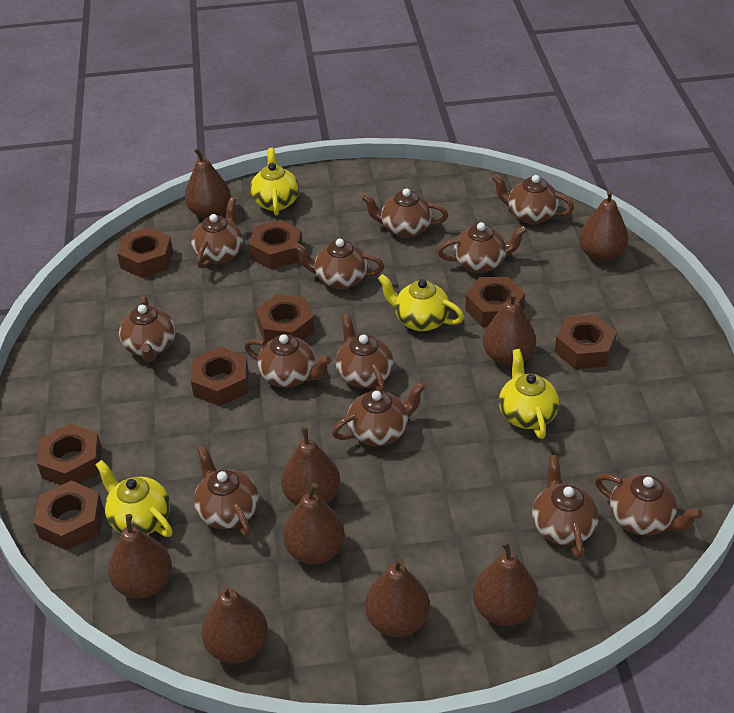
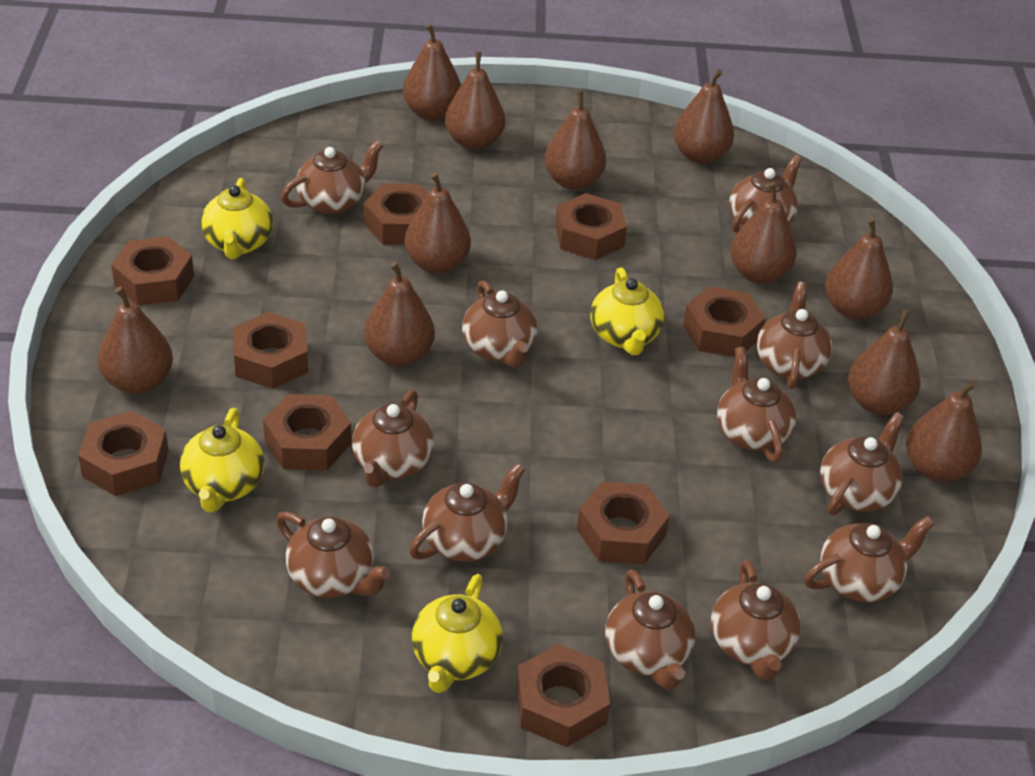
brown nut: 8 -> 9
brown pear: 9 -> 11

